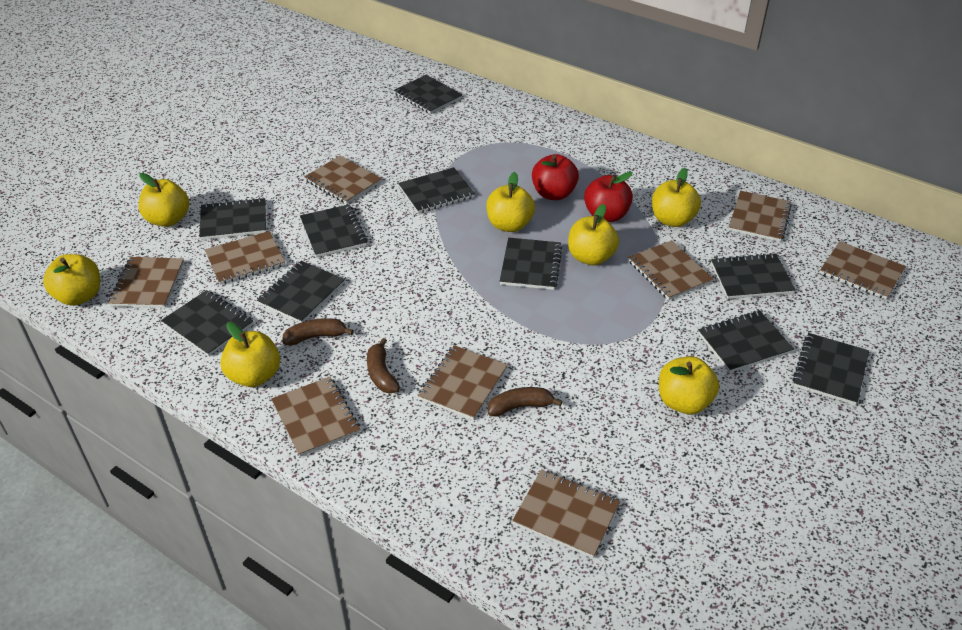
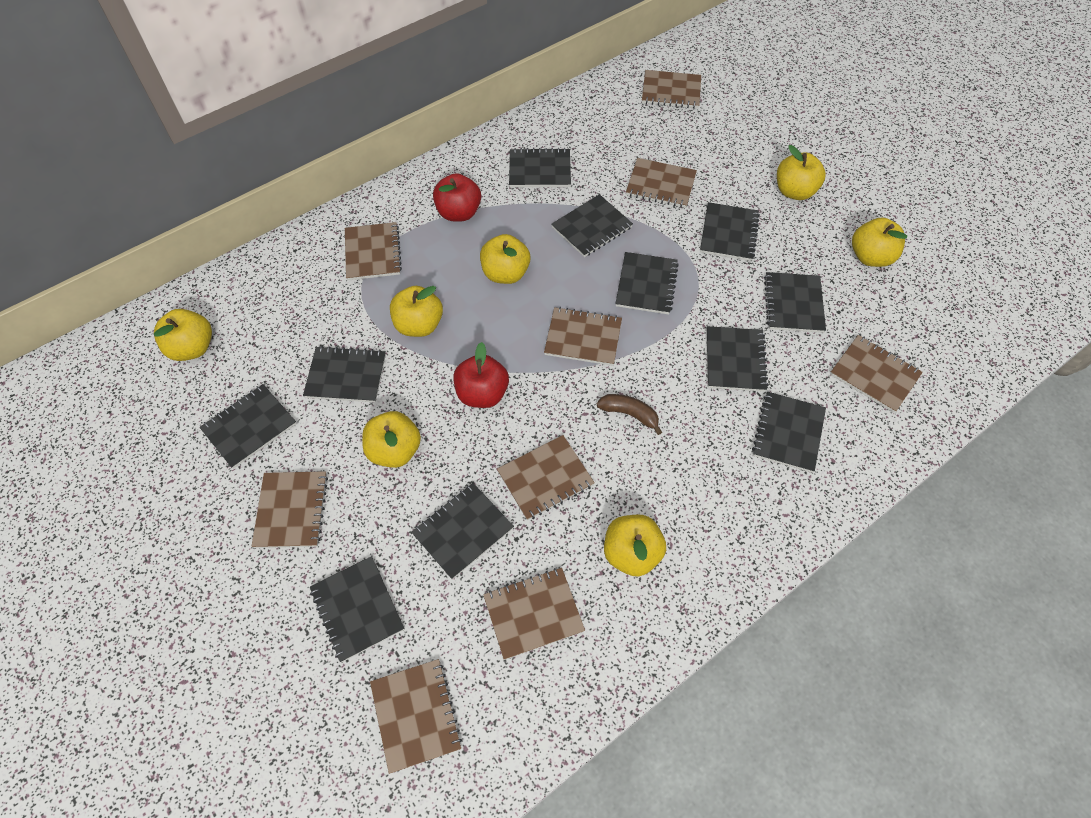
black notebook: 10 -> 11
brown banana: 3 -> 1

